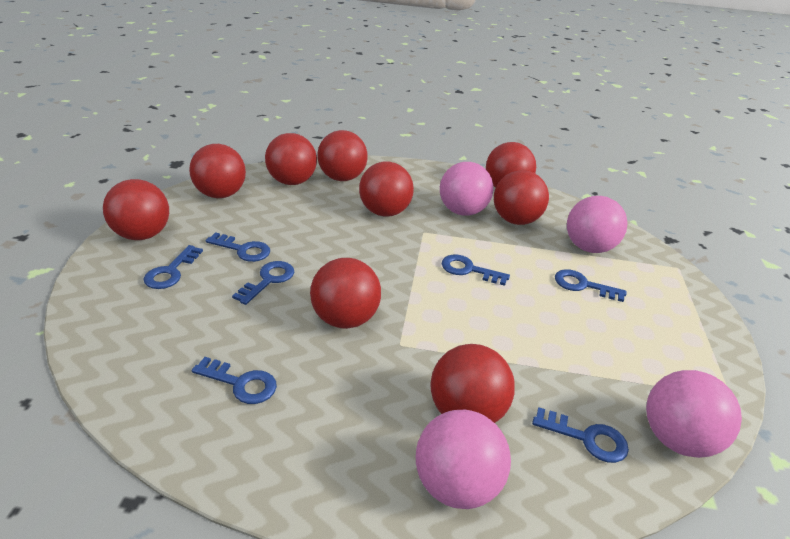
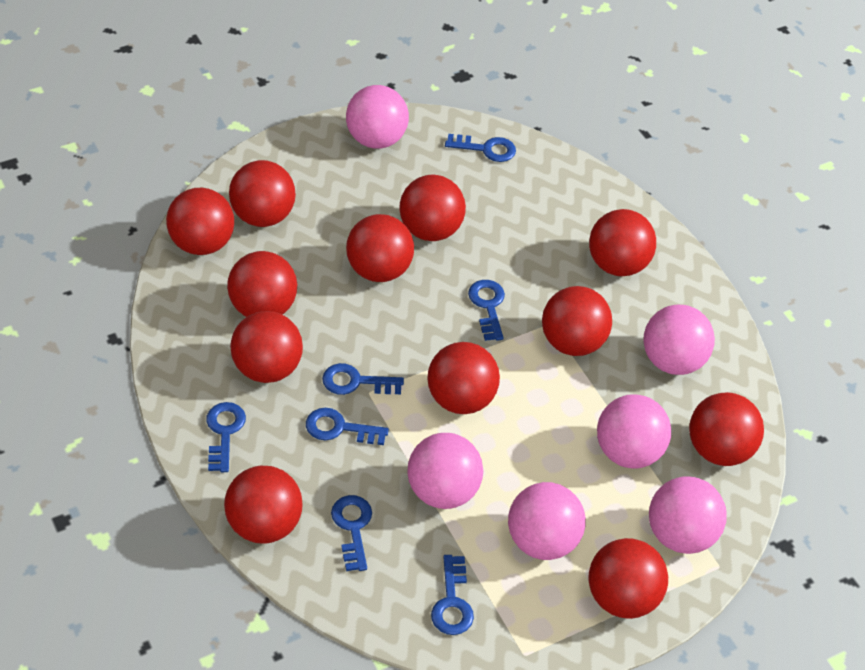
pink ball: 4 -> 6
red ball: 9 -> 12

